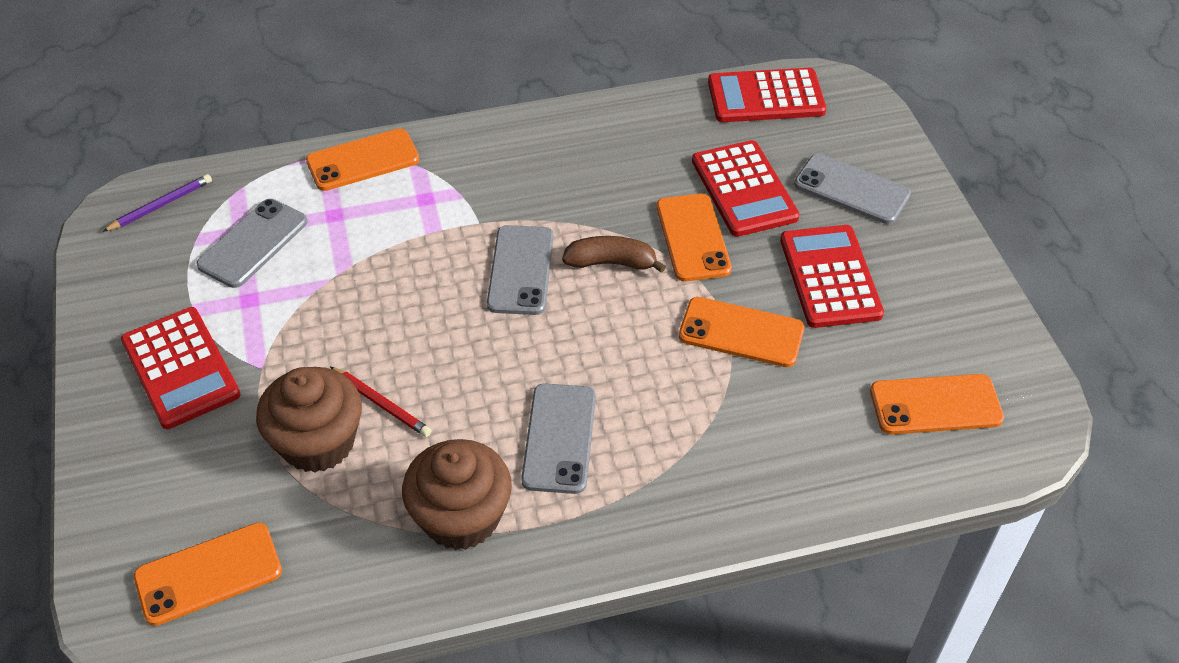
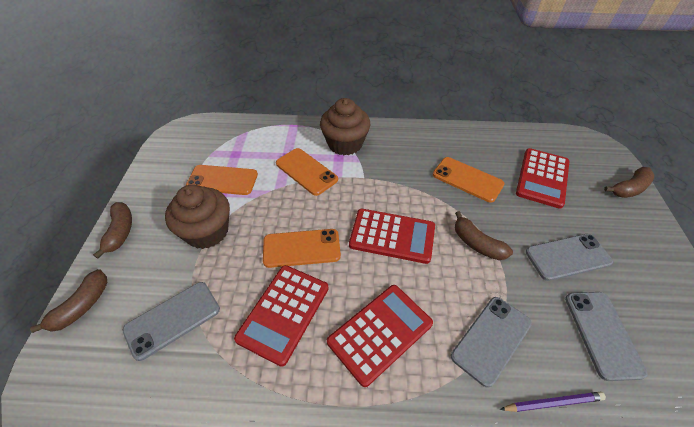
brown banana: 1 -> 4
orange phone: 5 -> 4
red pencil: 1 -> 0

